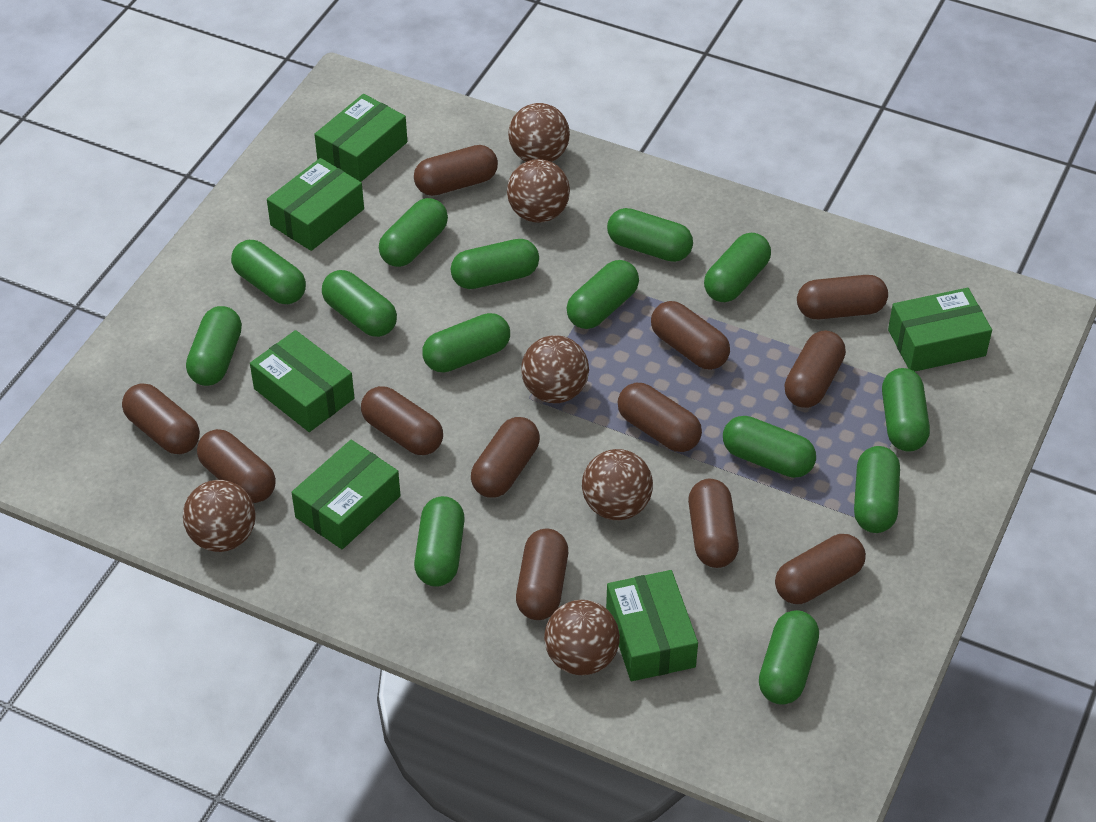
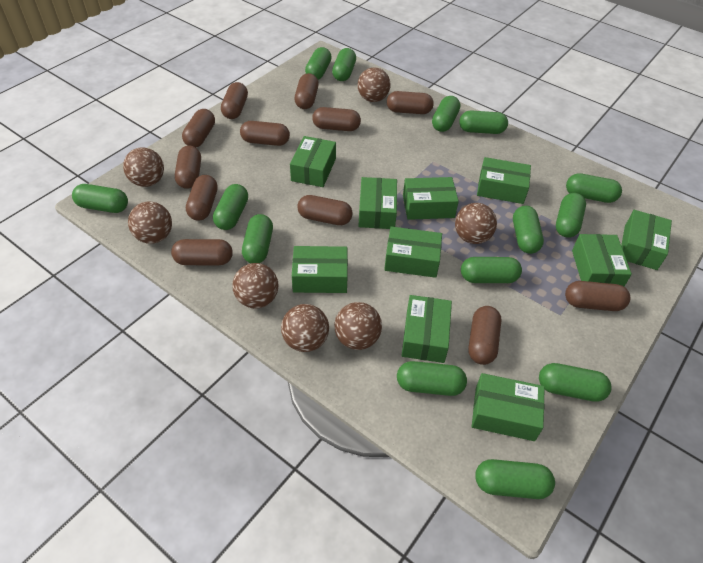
brown ball: 6 -> 7
green box: 6 -> 10

